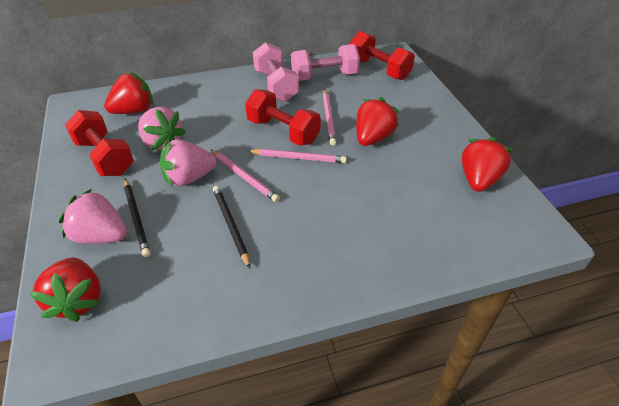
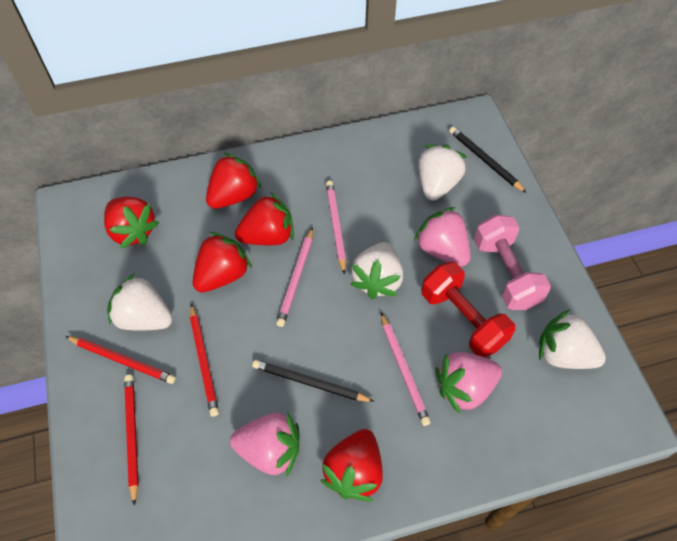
pink dumbbell: 2 -> 1
red dumbbell: 3 -> 1
red pencil: 0 -> 3
red strawberry: 4 -> 5
white strawberry: 0 -> 4

